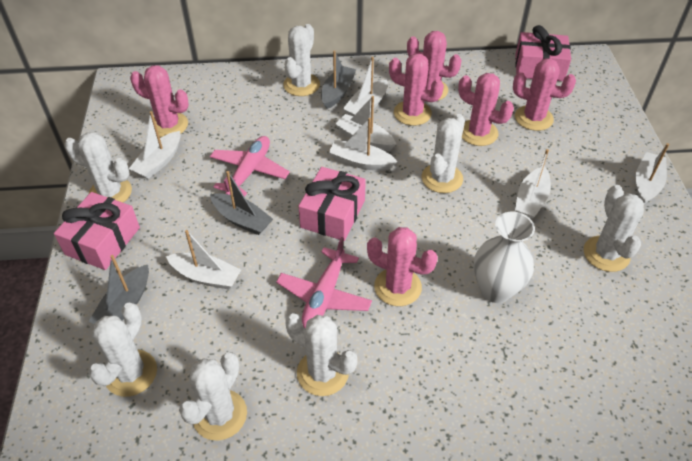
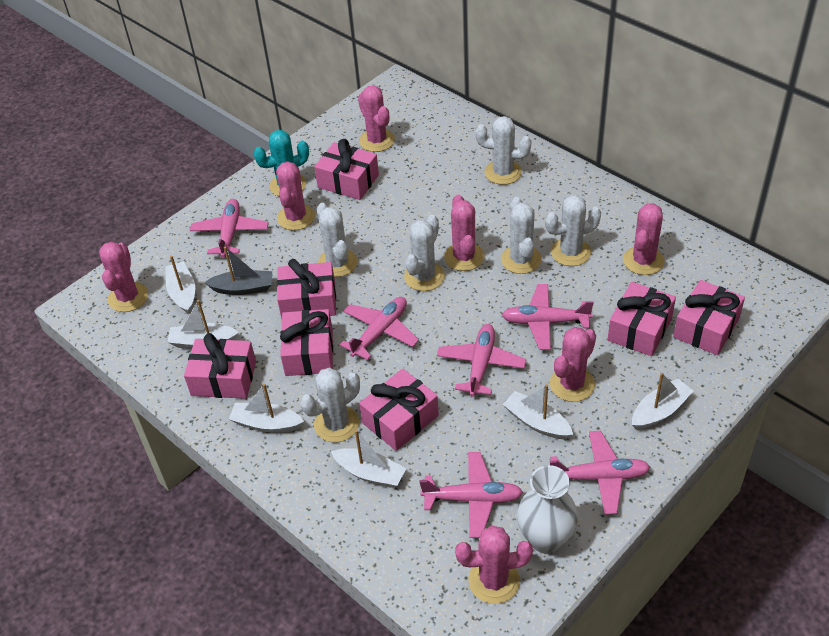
grey boat: 3 -> 1
pink cactus: 6 -> 7
pink gift: 3 -> 7
pink plane: 2 -> 6
turquoise cactus: 0 -> 1
white boat: 7 -> 6
white cactus: 7 -> 6

